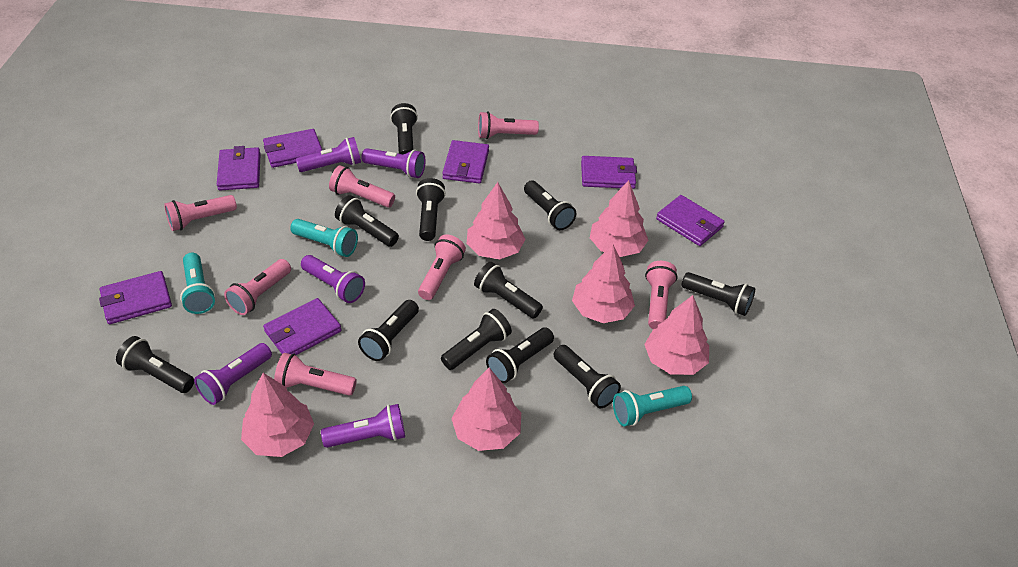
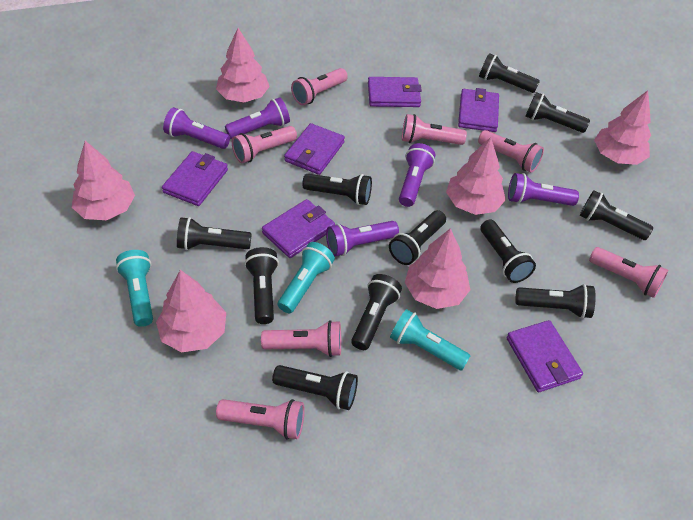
purple wallet: 7 -> 6

